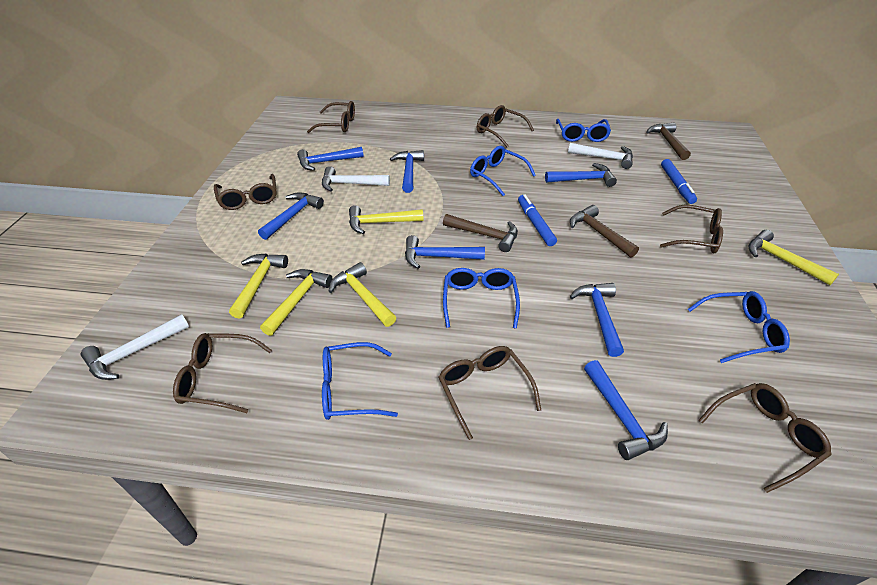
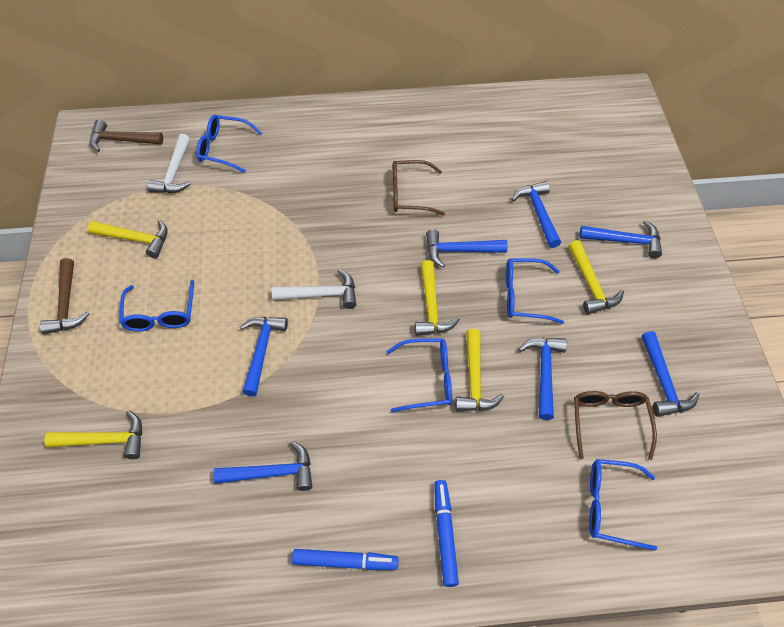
brown glasses: 7 -> 2
brown hammer: 3 -> 2
white hammer: 3 -> 2

